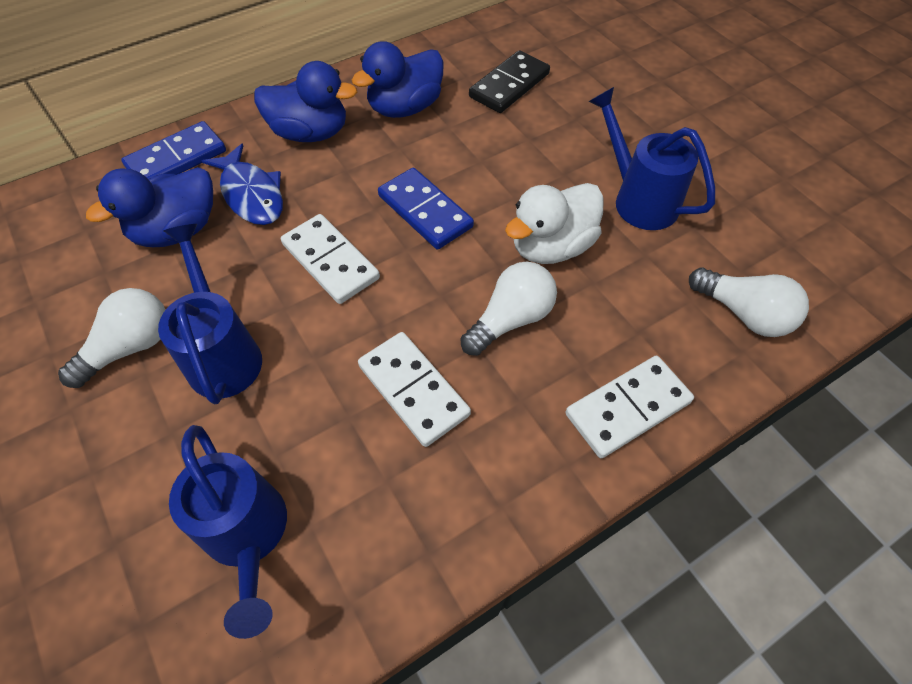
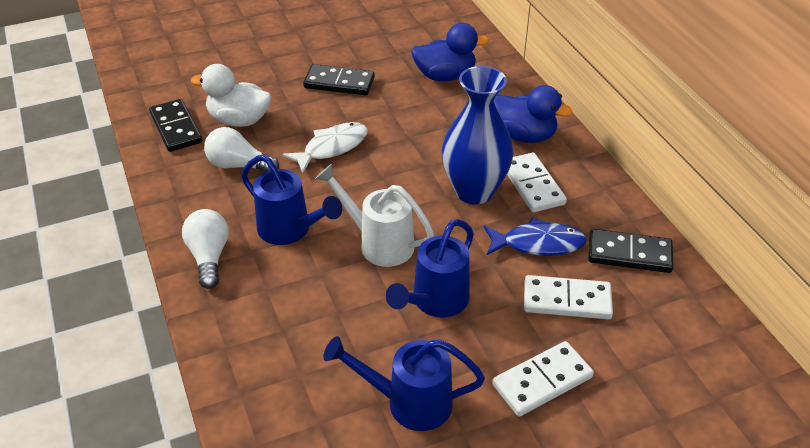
black domino: 1 -> 3
blue domino: 2 -> 0
blue duck: 3 -> 2
blue vase: 0 -> 1
white fish: 0 -> 1
white light bulb: 3 -> 2
white watering can: 0 -> 1

